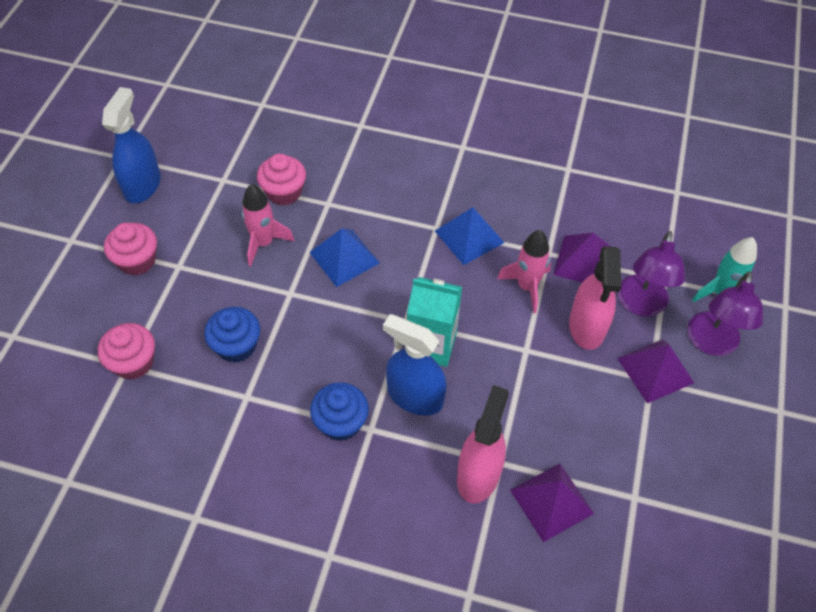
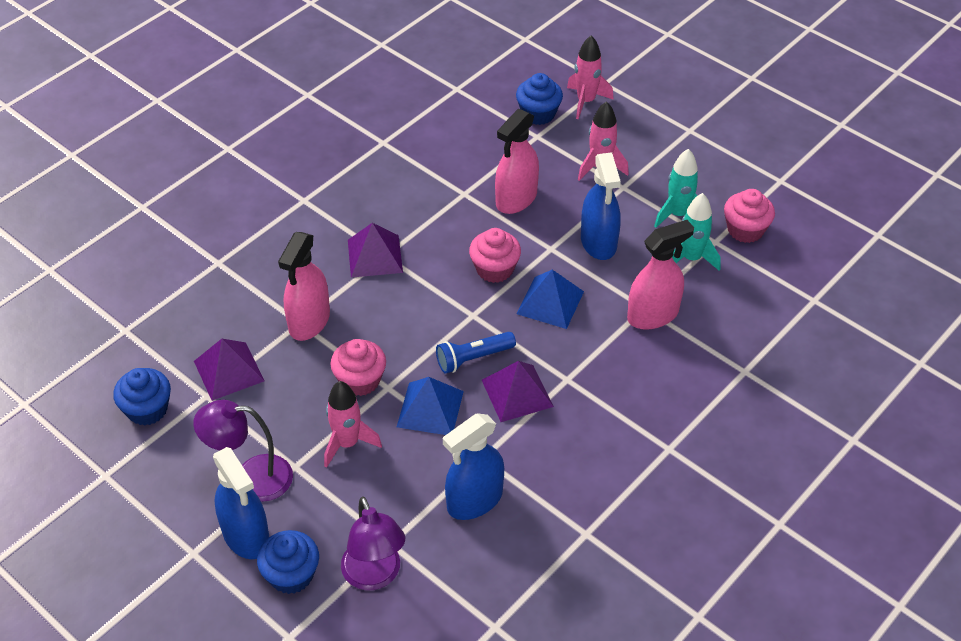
blue cupcake: 2 -> 3
blue flashlight: 0 -> 1
blue spray bottle: 2 -> 3
pink rocket: 2 -> 3
pink spray bottle: 2 -> 3
turquoise carton: 1 -> 0
turquoise rocket: 1 -> 2

